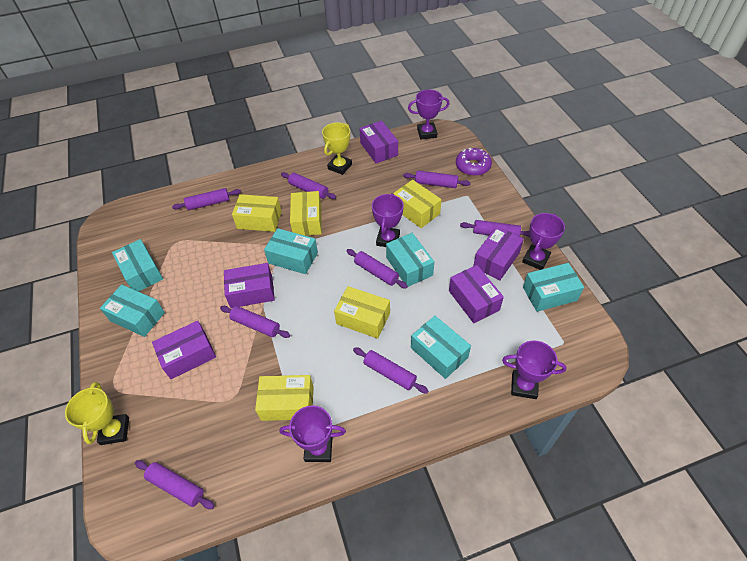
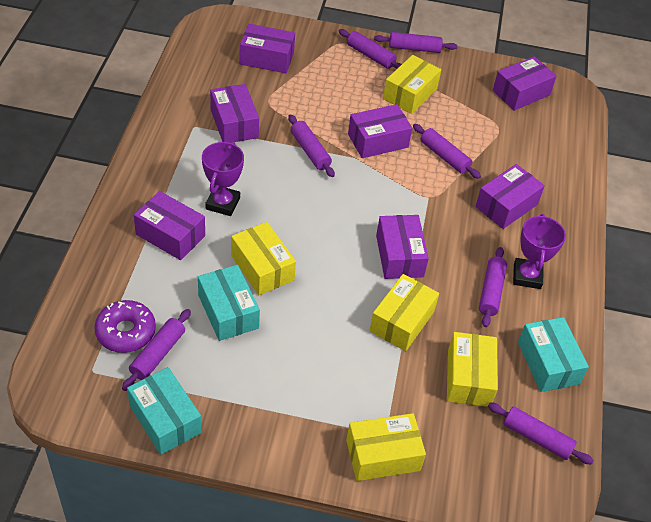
purple box: 5 -> 7
purple rolling pin: 8 -> 7
purple trophy: 5 -> 2
turquoise box: 6 -> 3
yellow trophy: 2 -> 0

